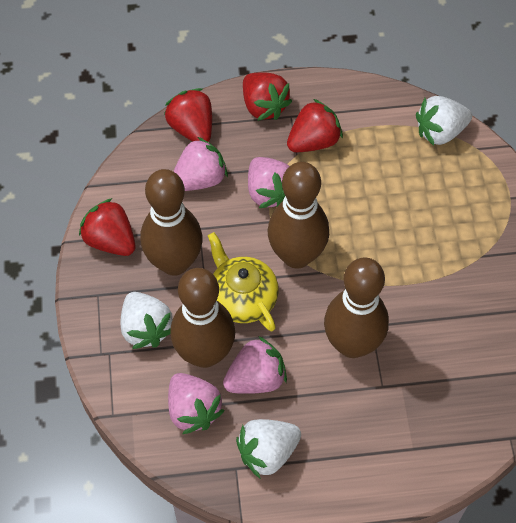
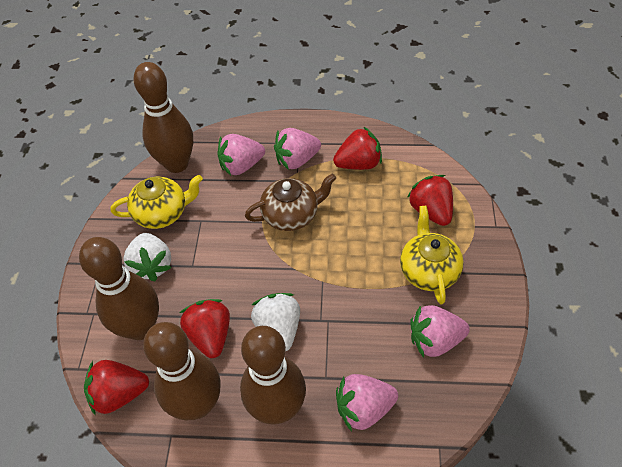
brown teapot: 0 -> 1
white strawberry: 3 -> 2
yellow teapot: 1 -> 2

